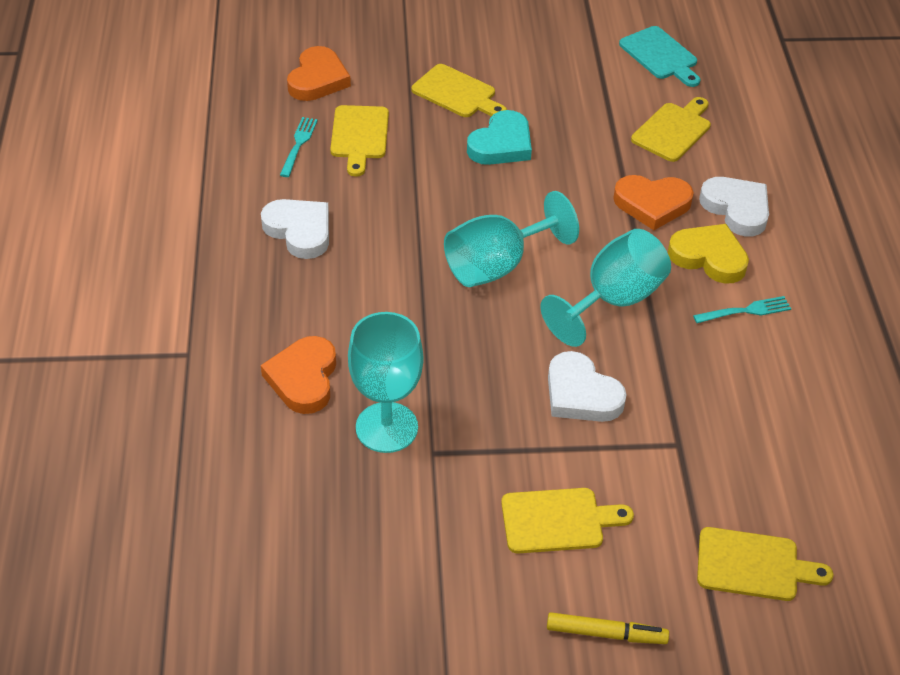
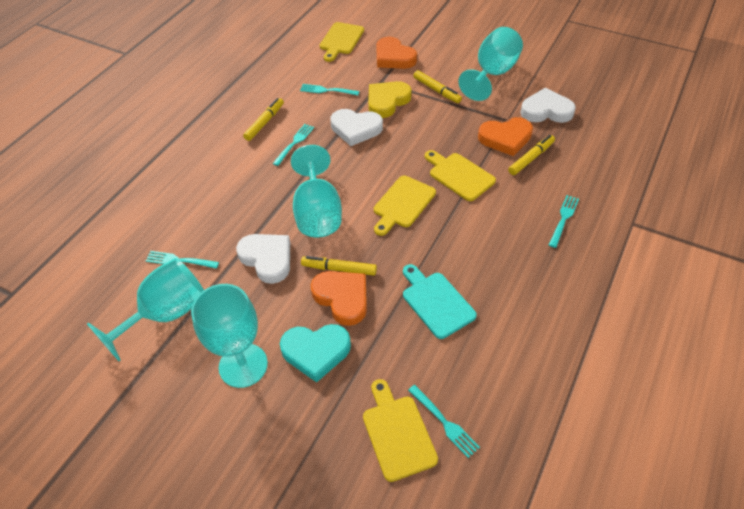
turquoise fork: 2 -> 5
turquoise goblet: 3 -> 4
yellow cutting board: 5 -> 4
yellow marker: 1 -> 4

